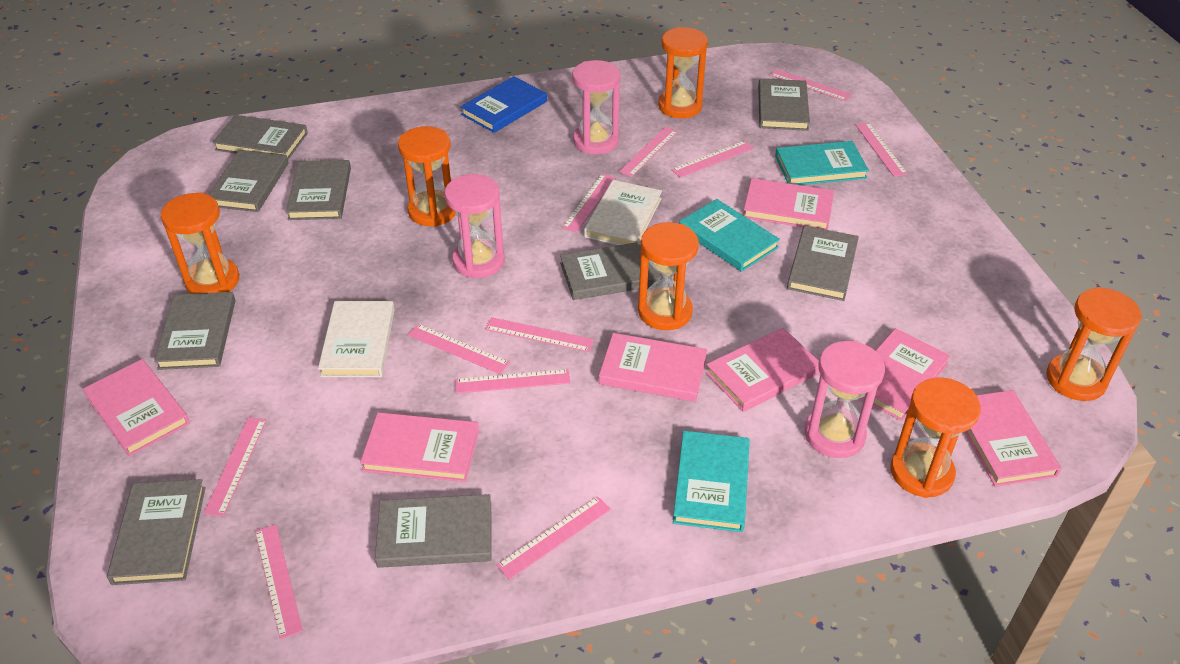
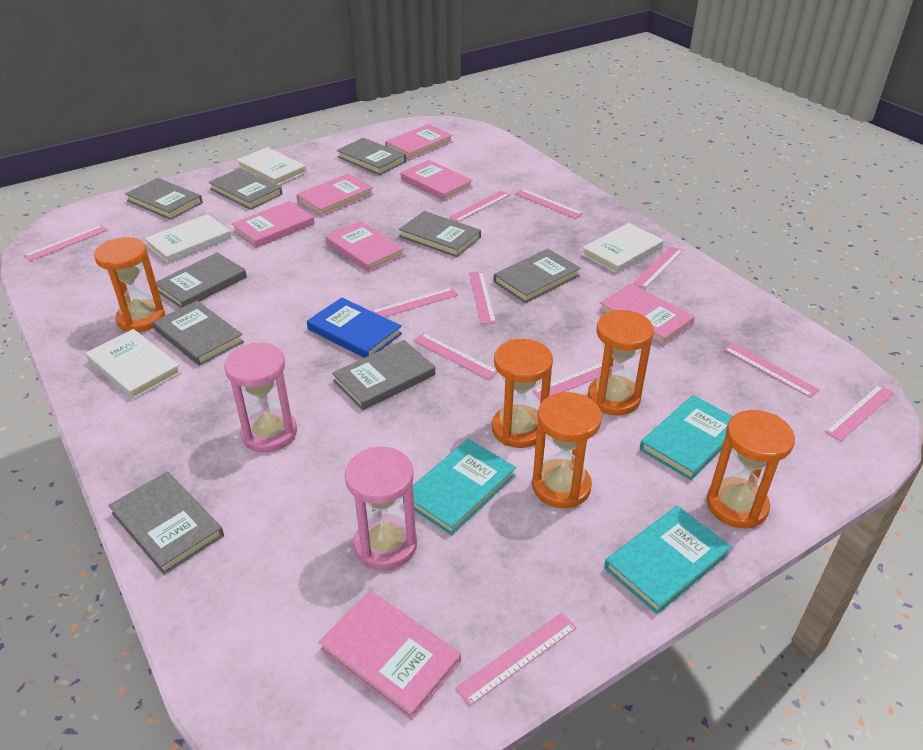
orange hourglass: 6 -> 5
pink hourglass: 3 -> 2
white book: 2 -> 4

